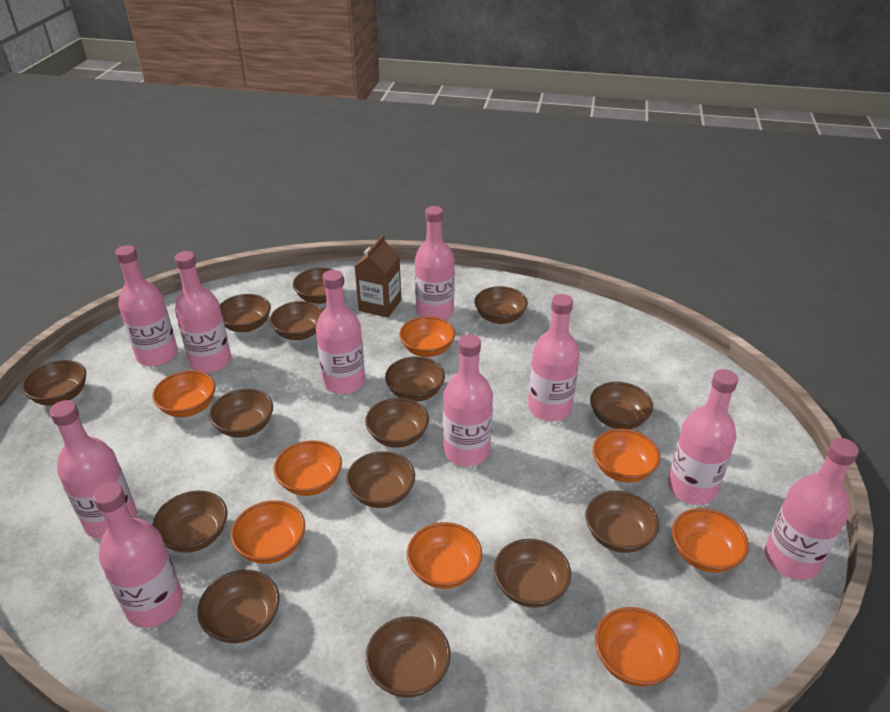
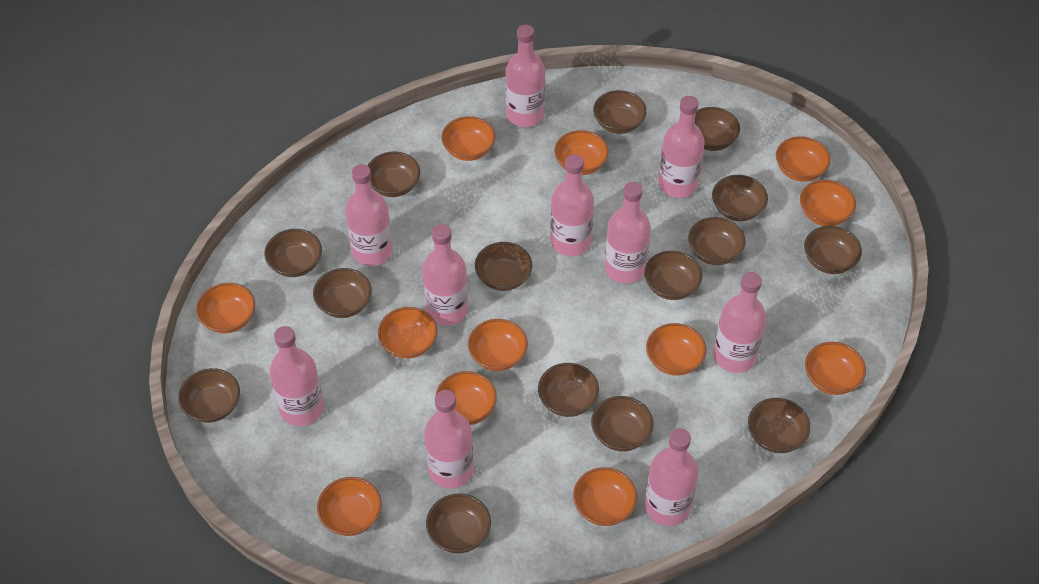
brown carton: 1 -> 0
orange bowl: 8 -> 12

